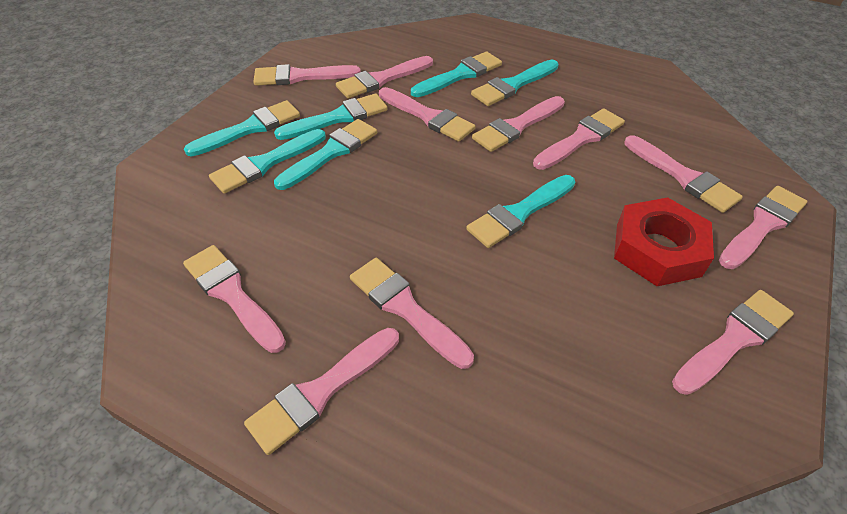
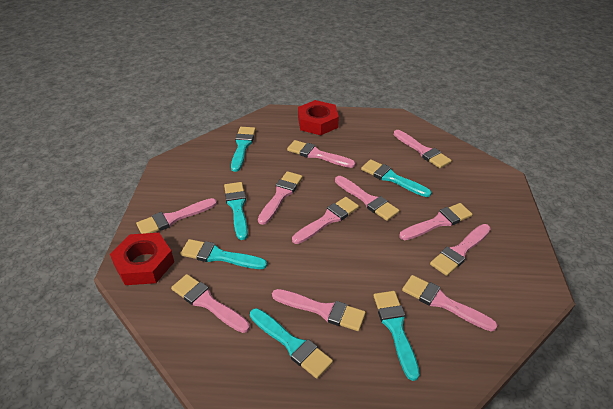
red nut: 1 -> 2
turquoise brush: 7 -> 6

